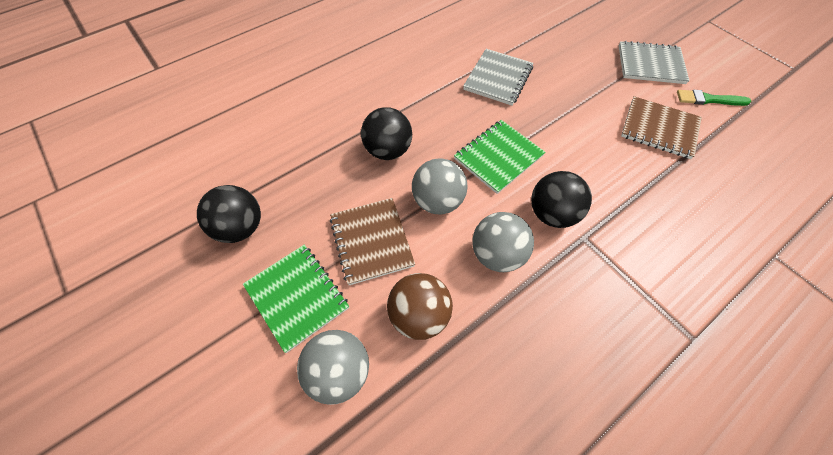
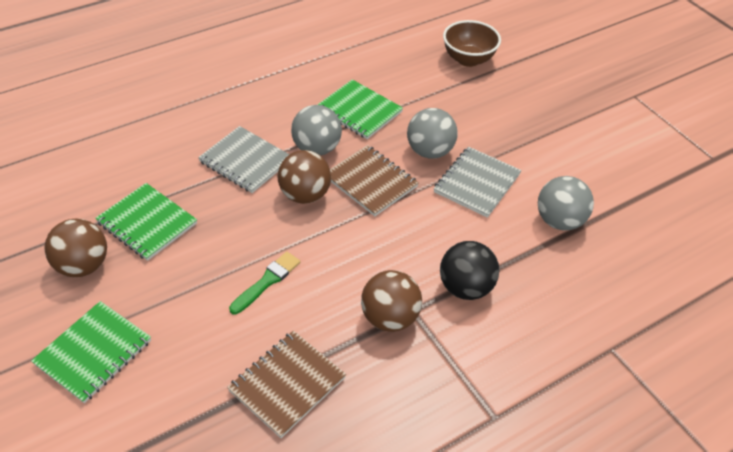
black ball: 3 -> 1
brown ball: 1 -> 3
brown bowl: 0 -> 1
green notebook: 2 -> 3

